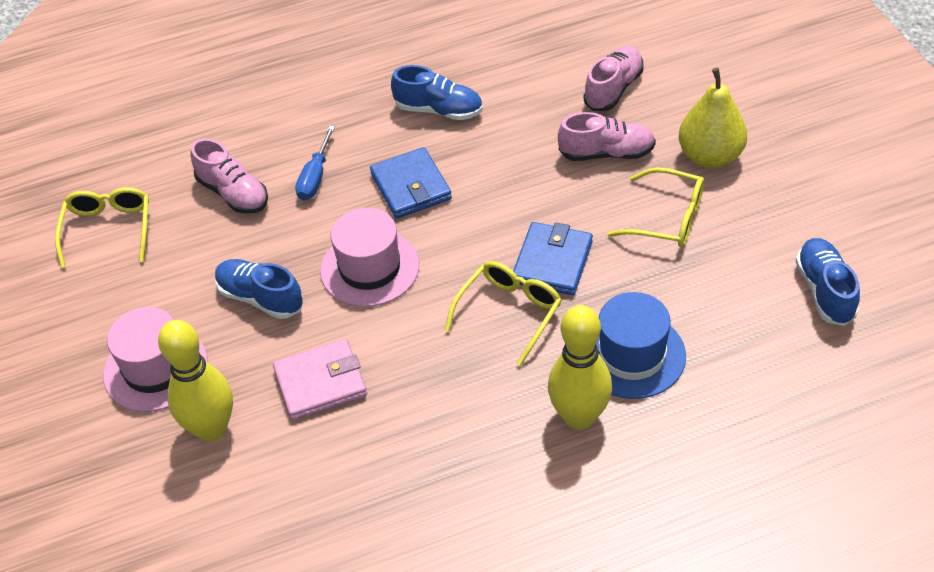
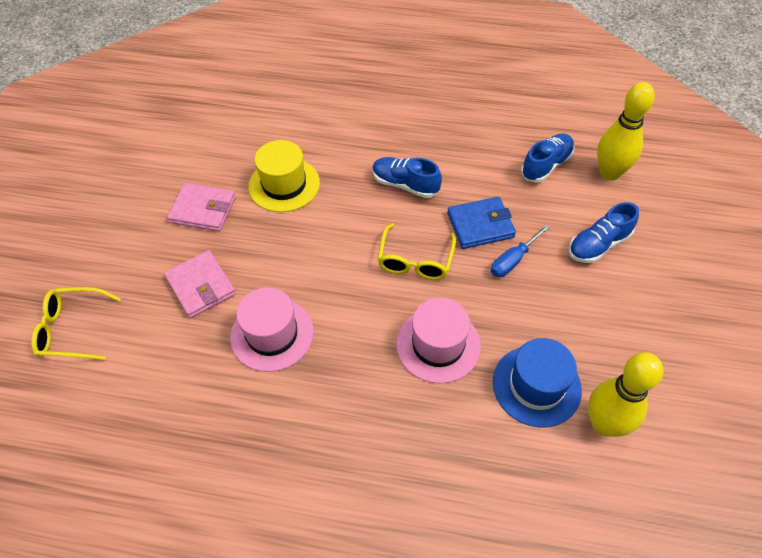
blue wallet: 2 -> 1
pink shoe: 3 -> 0
pink wallet: 1 -> 2
yellow glasses: 3 -> 2
yellow hat: 0 -> 1
yellow pear: 1 -> 0

